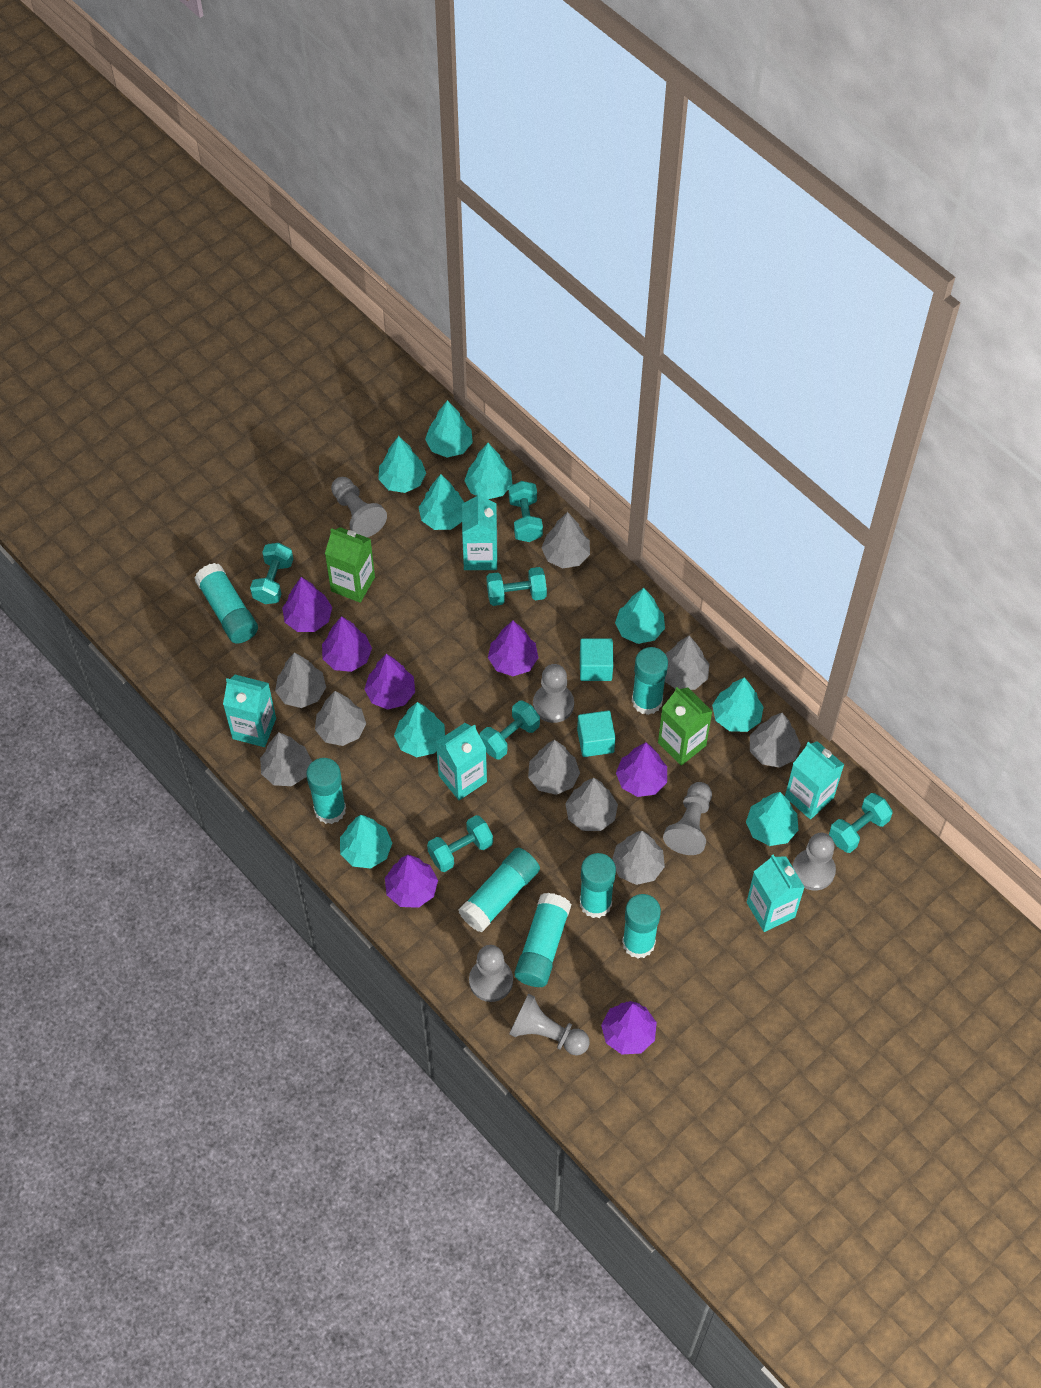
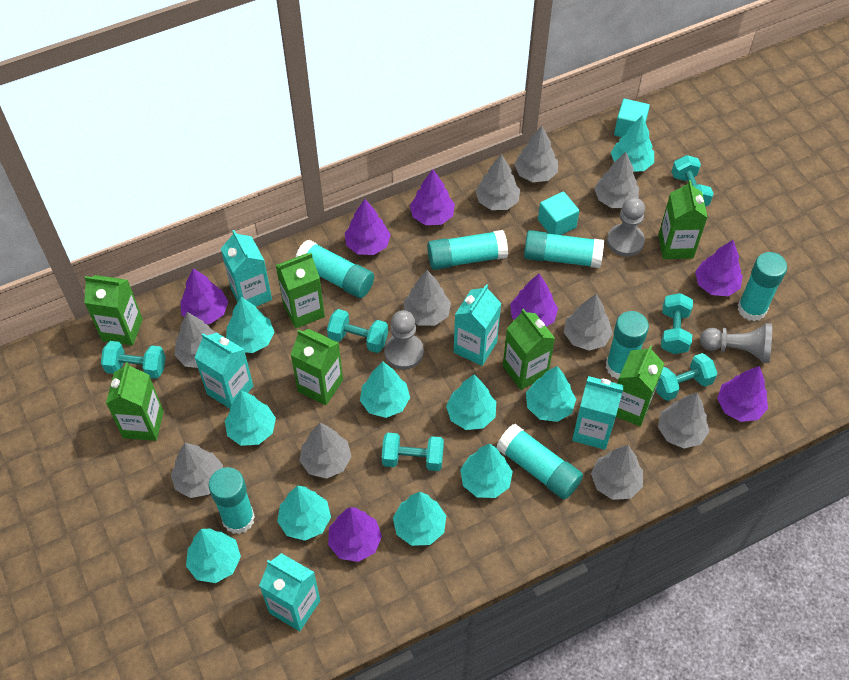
green carton: 2 -> 7
grey pawn: 6 -> 3
grey tree: 9 -> 10
turquoise tree: 9 -> 10

